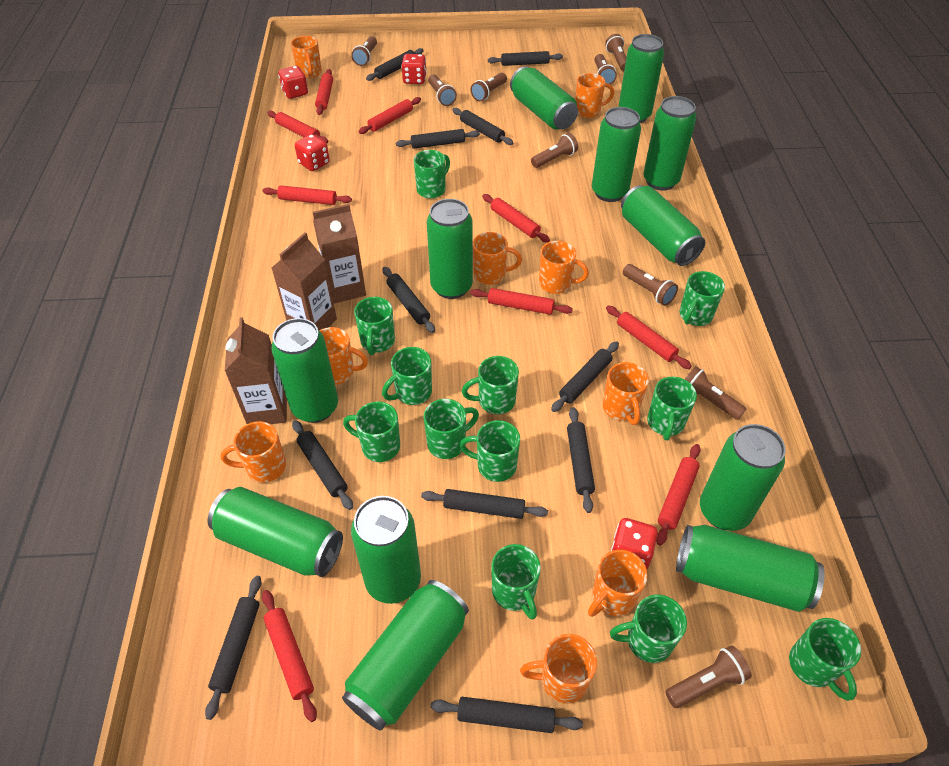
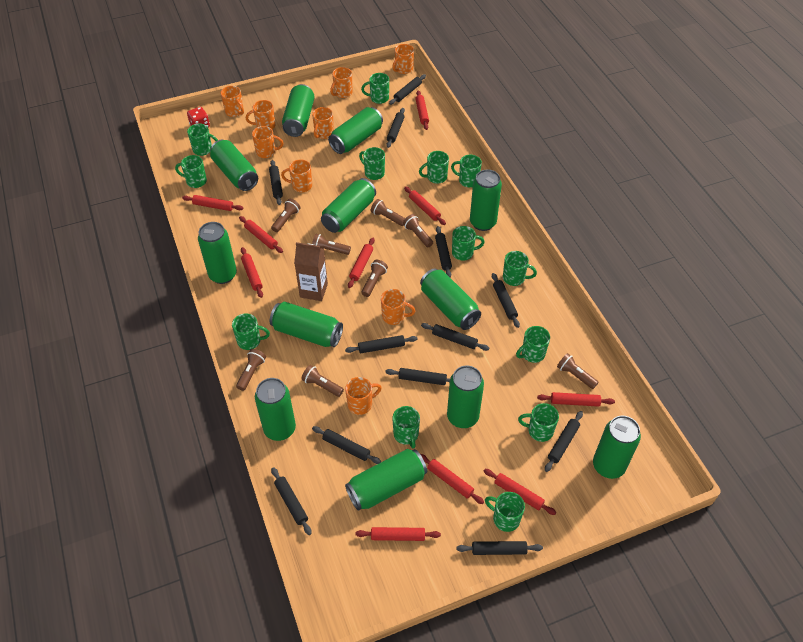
black rolling pin: 11 -> 12
brown carton: 3 -> 1
brown flashlight: 9 -> 8
green mug: 12 -> 13
red dice: 4 -> 1
red rolling pin: 9 -> 10

